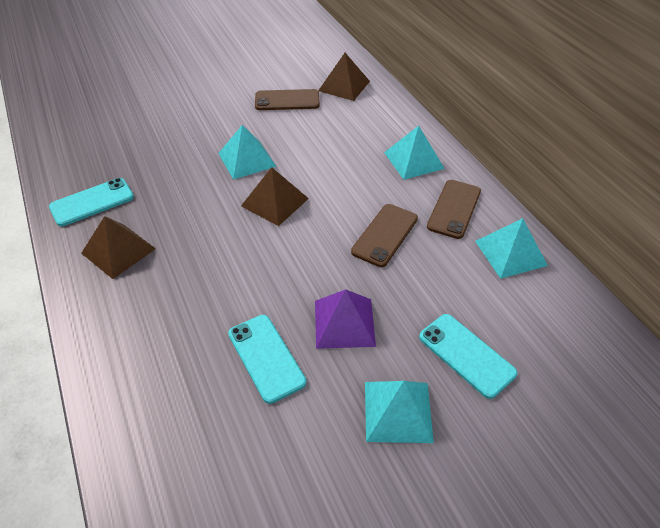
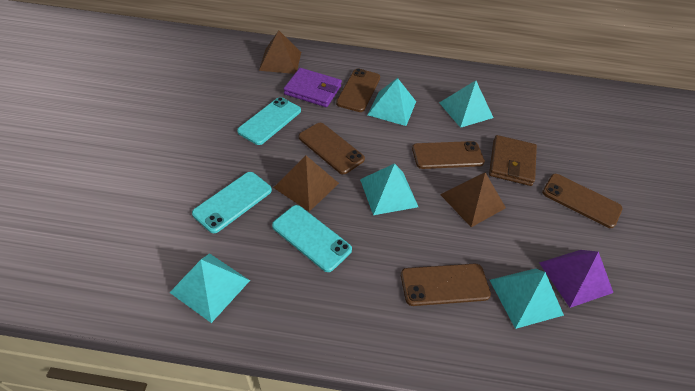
brown phone: 3 -> 5
brown wallet: 0 -> 1
purple wallet: 0 -> 1
turquoise pyramid: 4 -> 5

